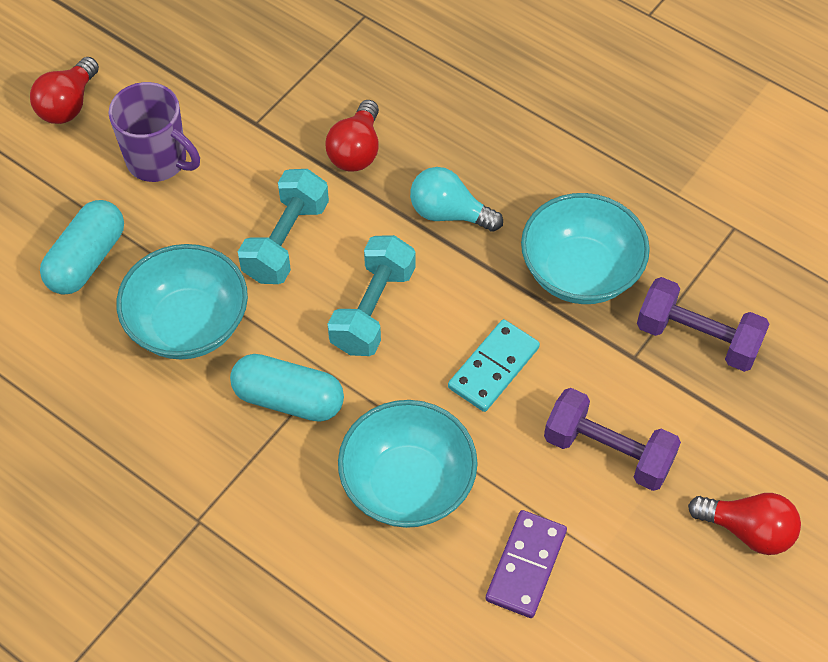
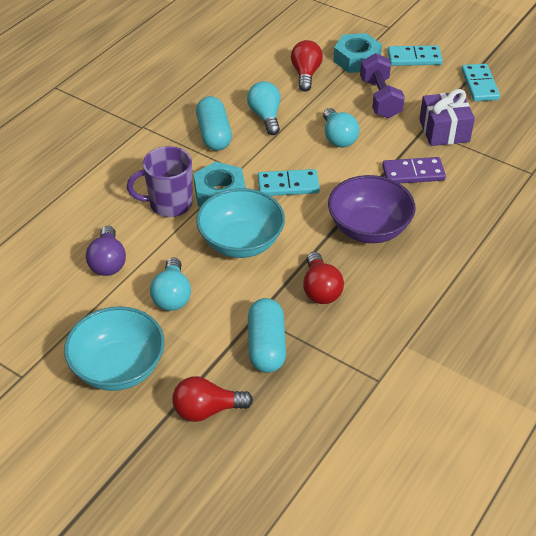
purple bowl: 0 -> 1
purple dumbbell: 2 -> 1
purple gift: 0 -> 1
purple light bulb: 0 -> 1
turquoise bowl: 3 -> 2
turquoise domino: 1 -> 3
turquoise dumbbell: 2 -> 0
turquoise light bulb: 1 -> 3
turquoise nut: 0 -> 2

